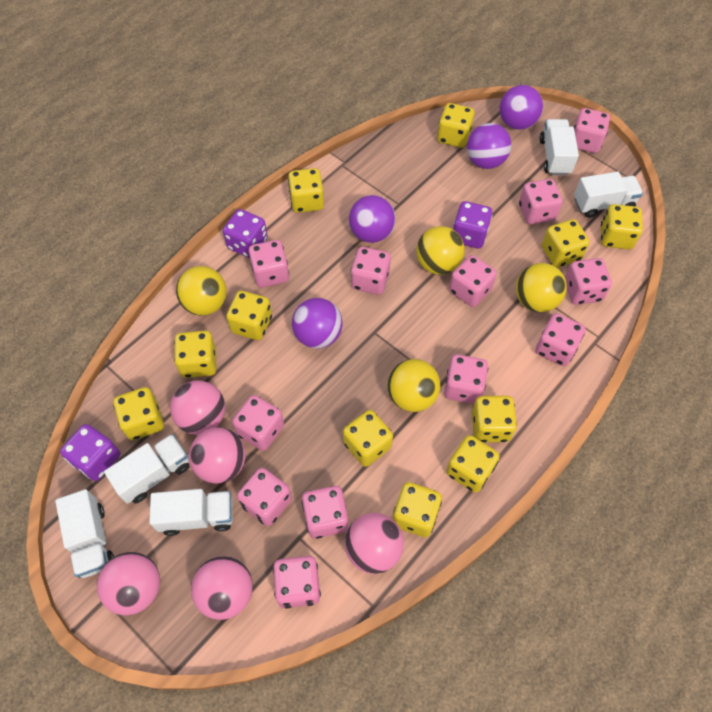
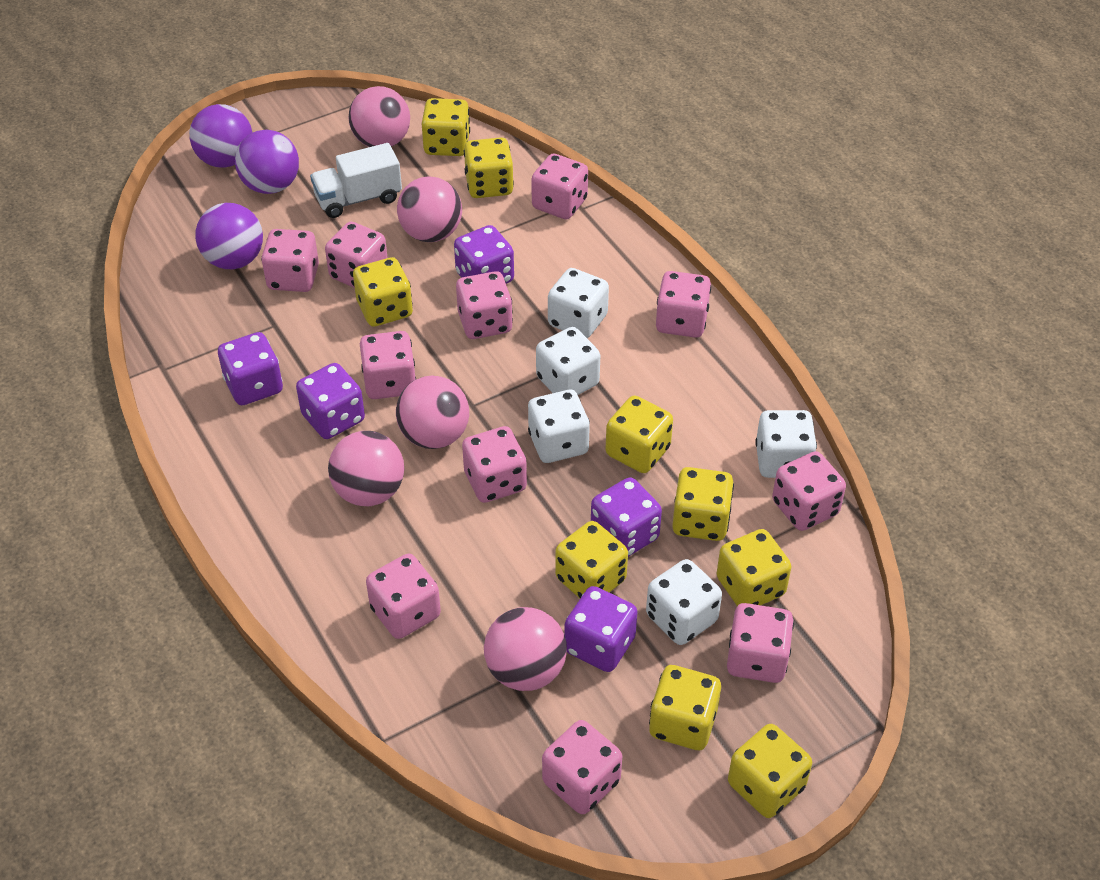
pink dice: 12 -> 11
purple ball: 4 -> 3
purple dice: 3 -> 5
white dice: 0 -> 5
white truck: 5 -> 1
yellow ball: 4 -> 0
yellow dice: 11 -> 9

